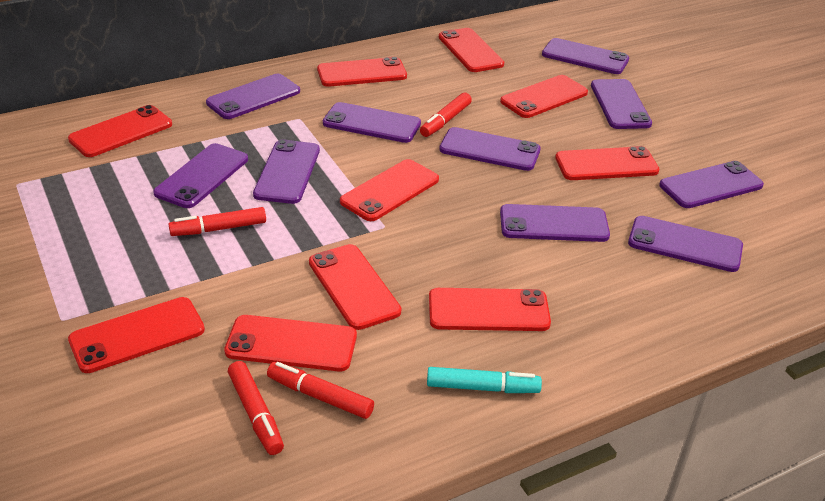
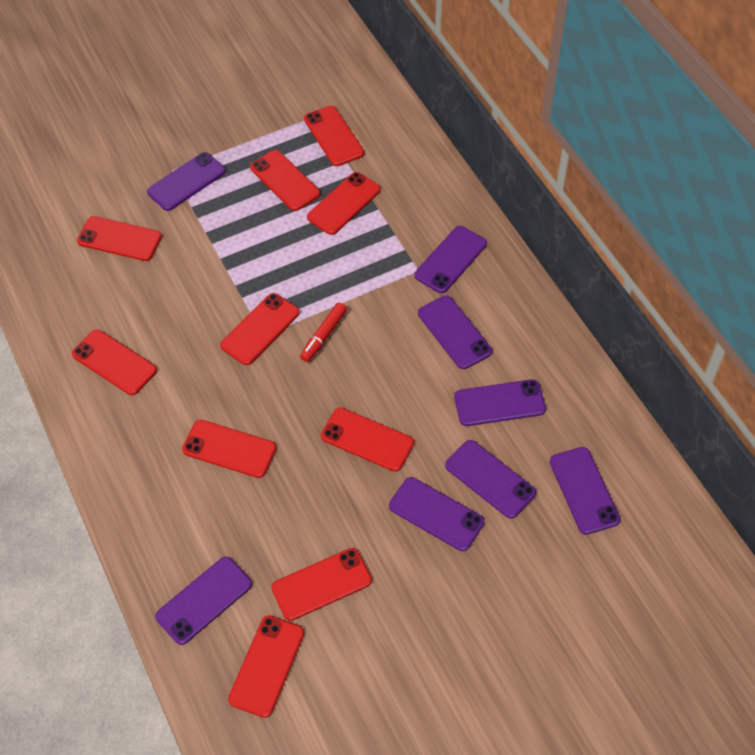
purple phone: 10 -> 8
red marker: 4 -> 1
turquoise marker: 1 -> 0

